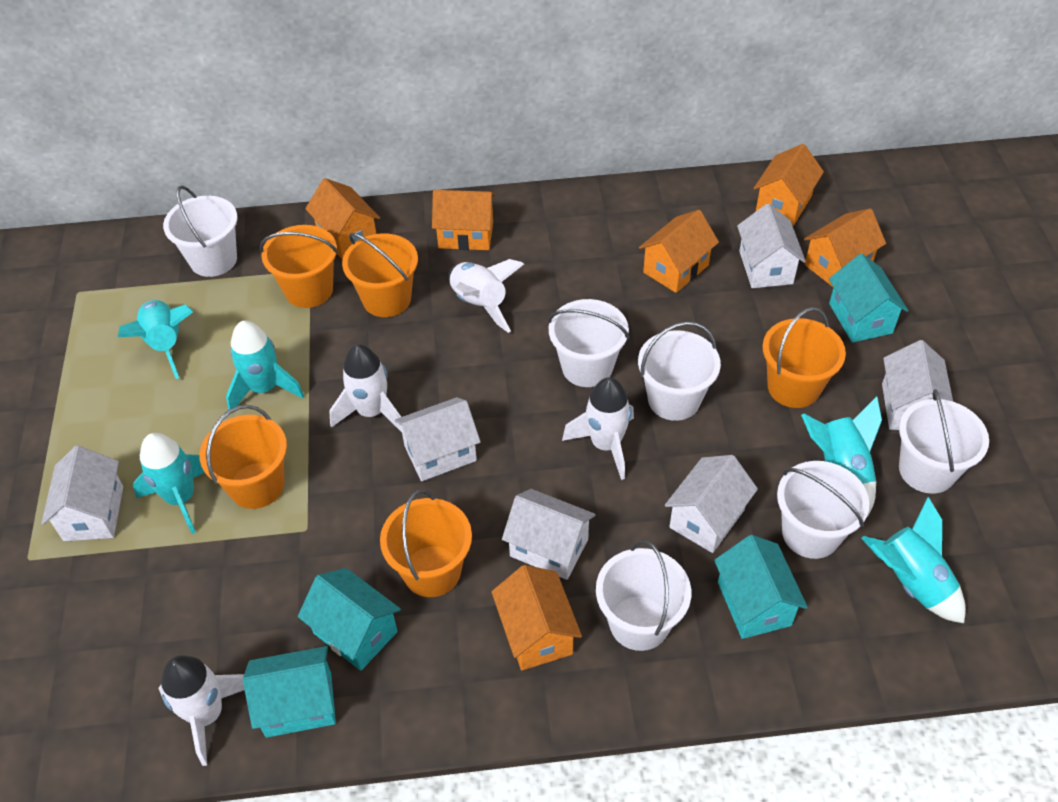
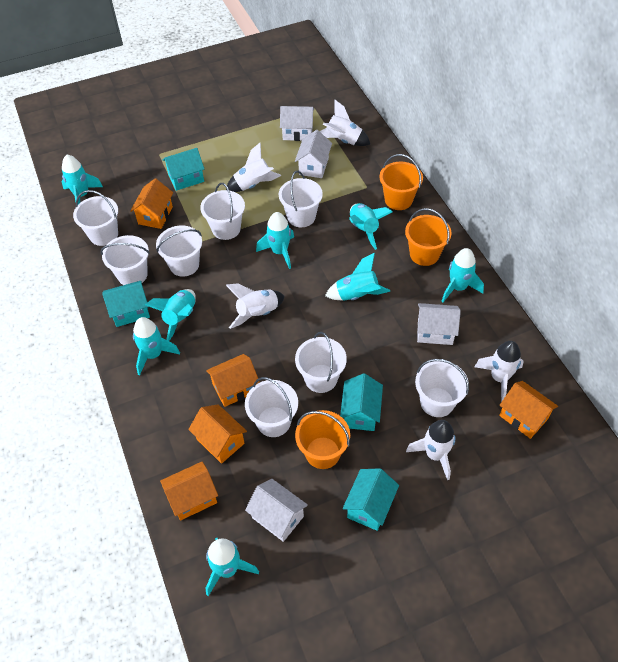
orange bucket: 5 -> 3
orange house: 6 -> 5
turquoise rocket: 5 -> 8
white bucket: 6 -> 8
white house: 6 -> 4
white rocket: 4 -> 5

